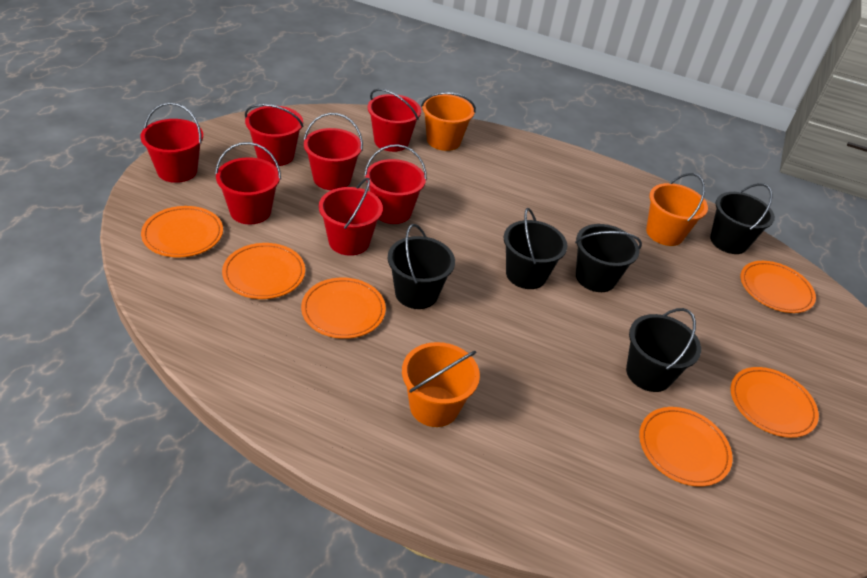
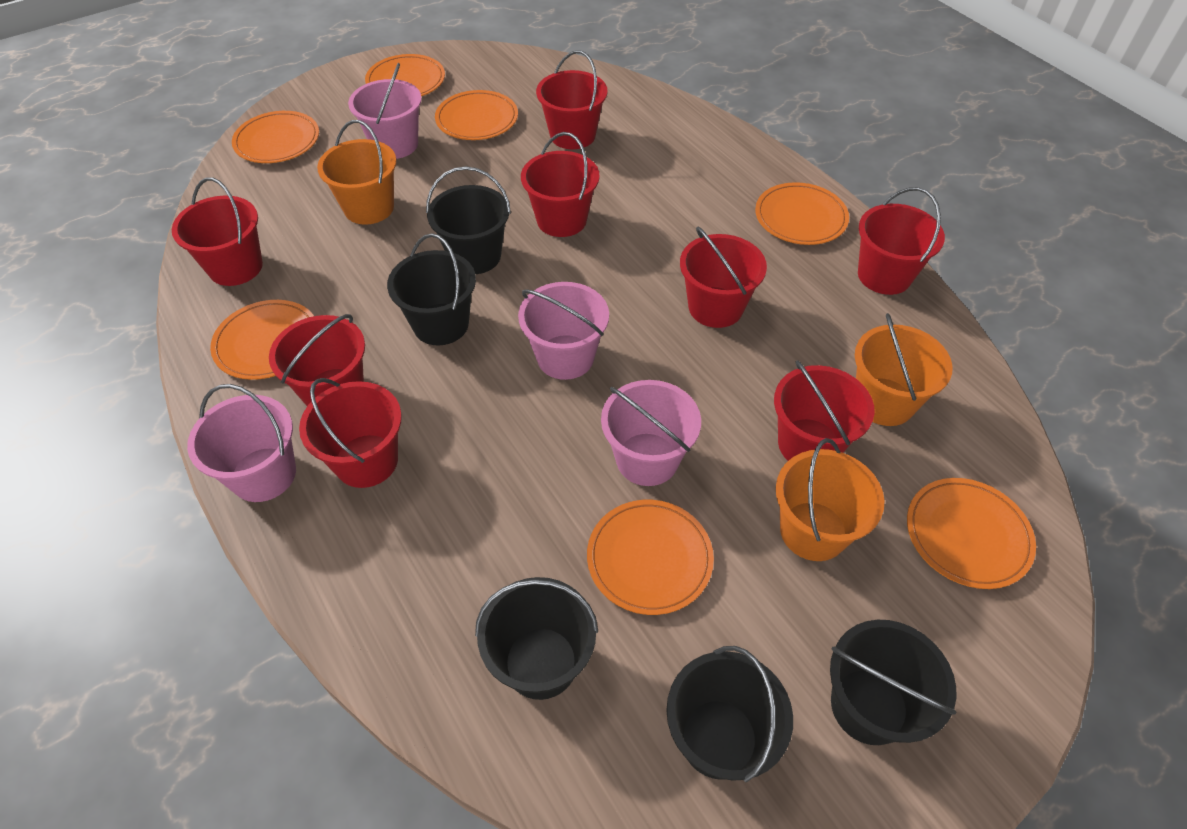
orange plate: 6 -> 7
pink bucket: 0 -> 4
red bucket: 7 -> 8

